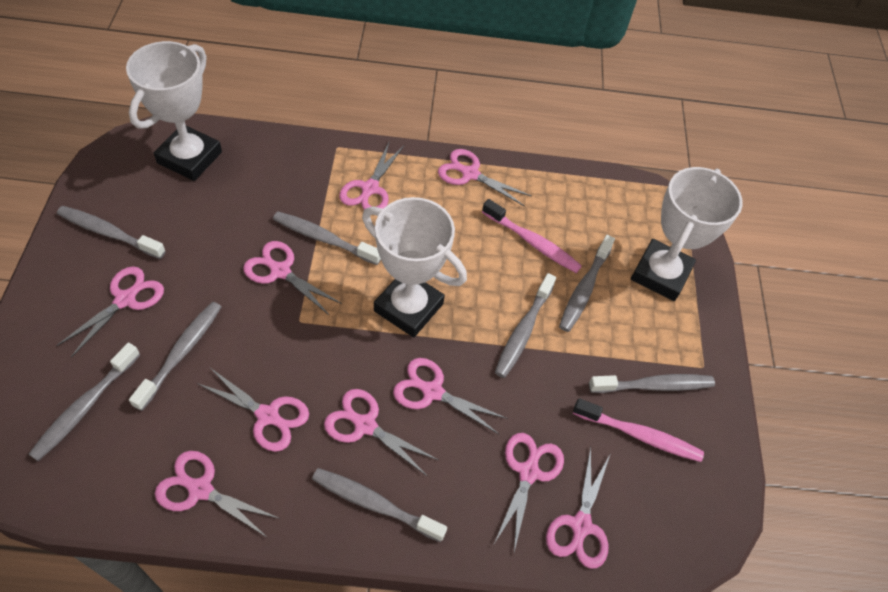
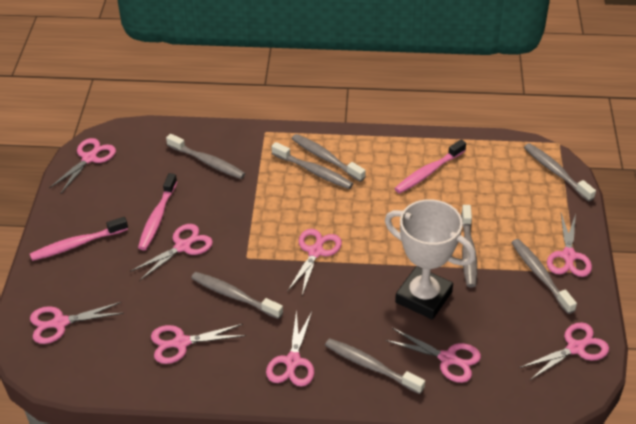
pink scissors: 10 -> 9
pink toothbrush: 2 -> 3
white trophy: 3 -> 1

